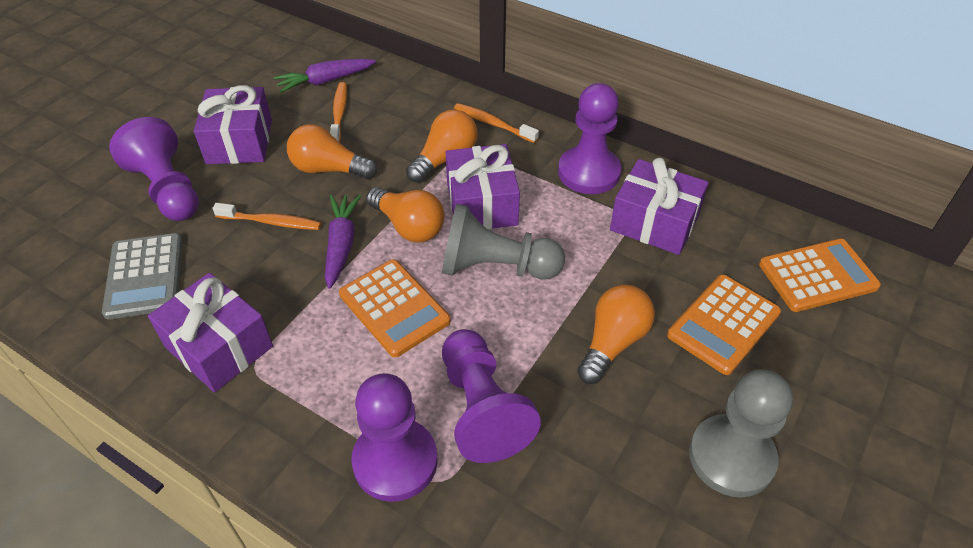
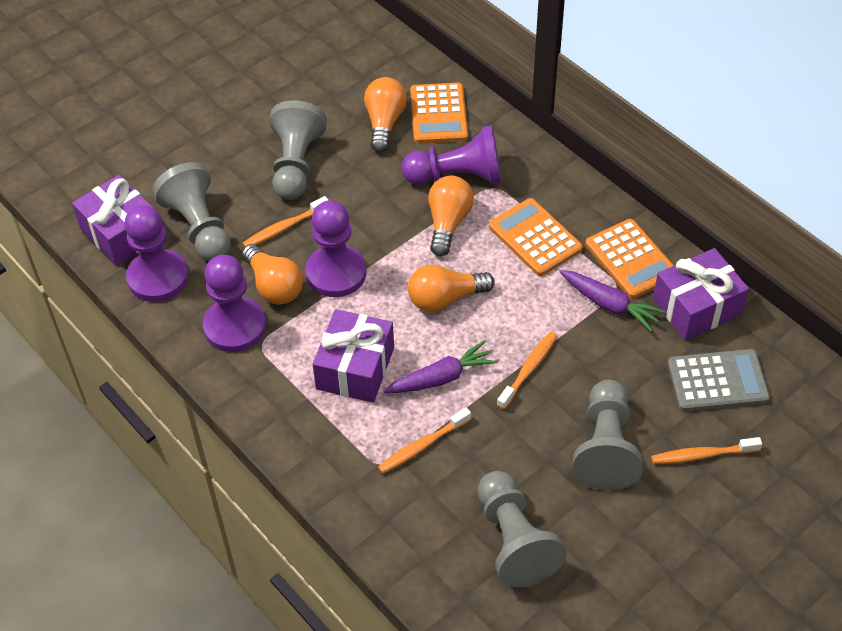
grey pawn: 2 -> 4
orange toothbrush: 3 -> 4
purple gift: 4 -> 3

